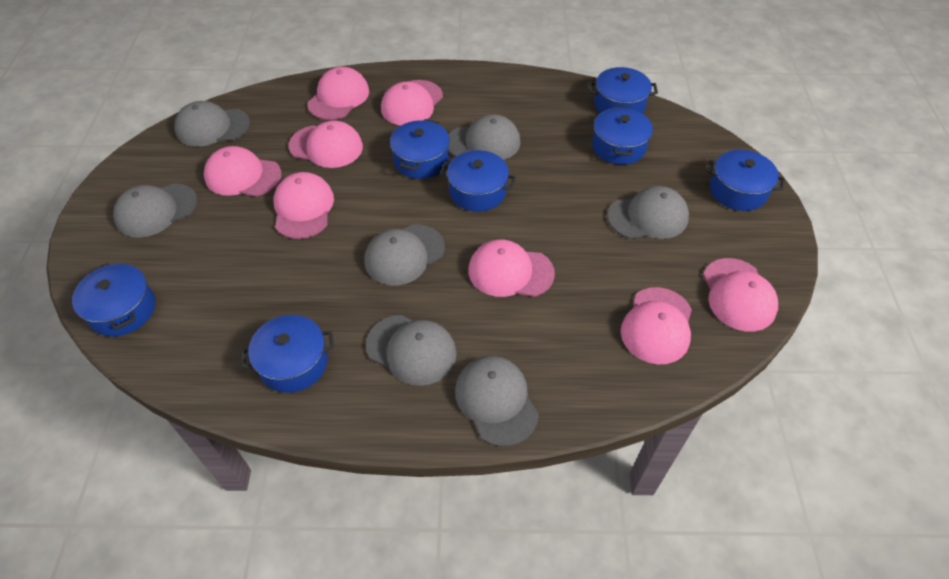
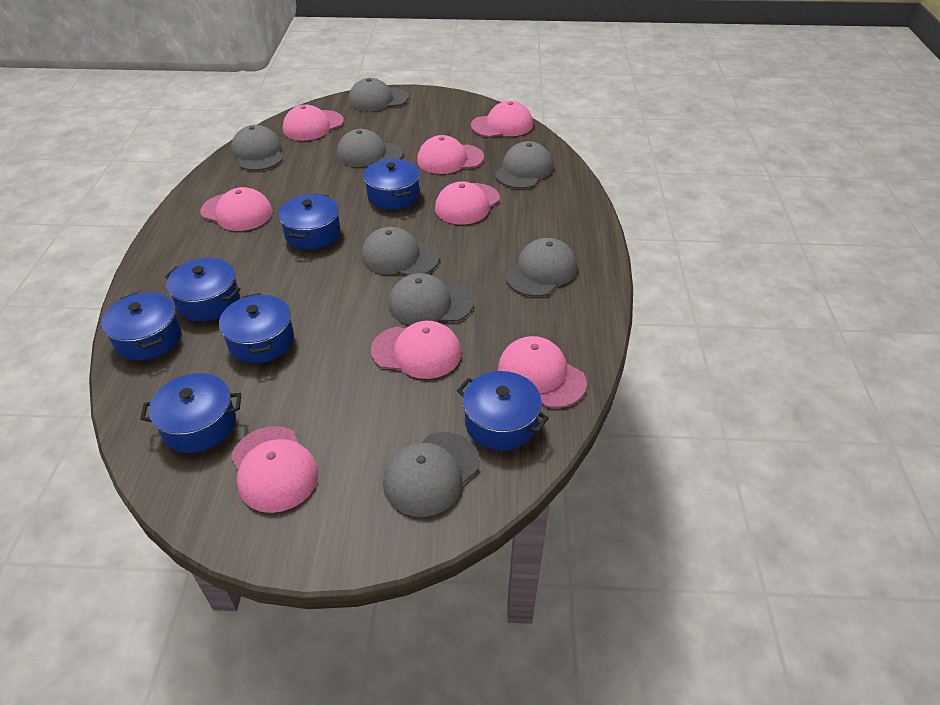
grey cap: 7 -> 8

